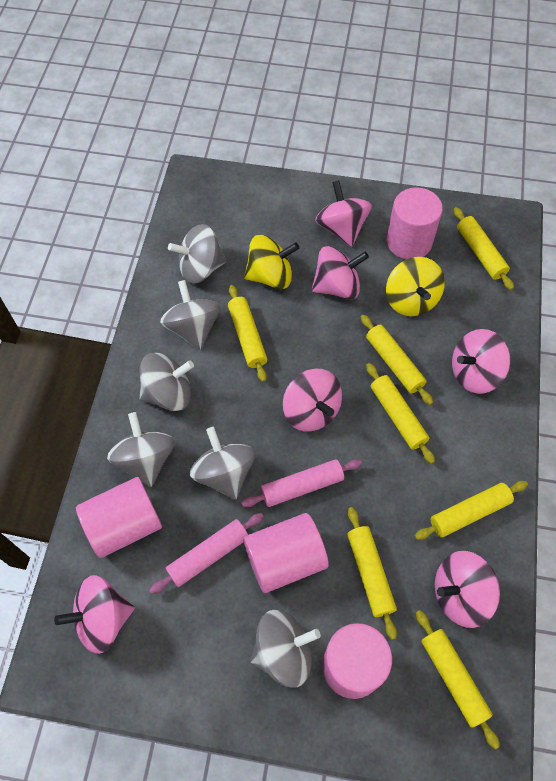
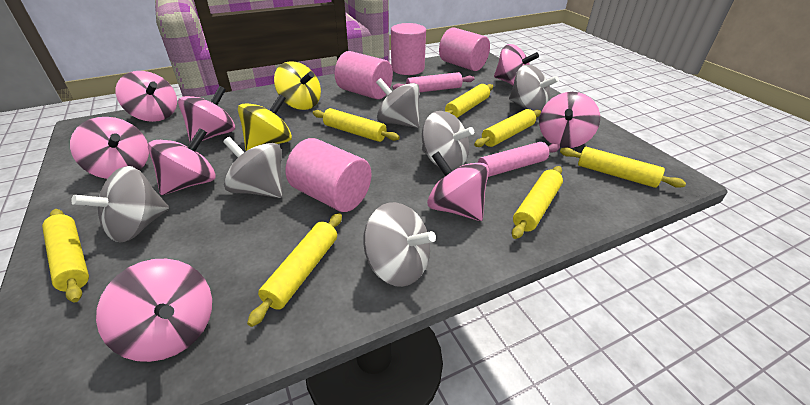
pink spinning top: 6 -> 8

